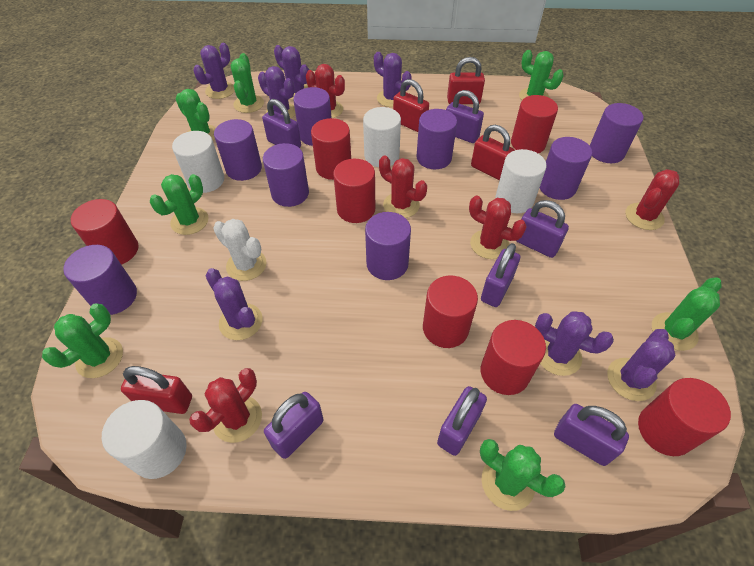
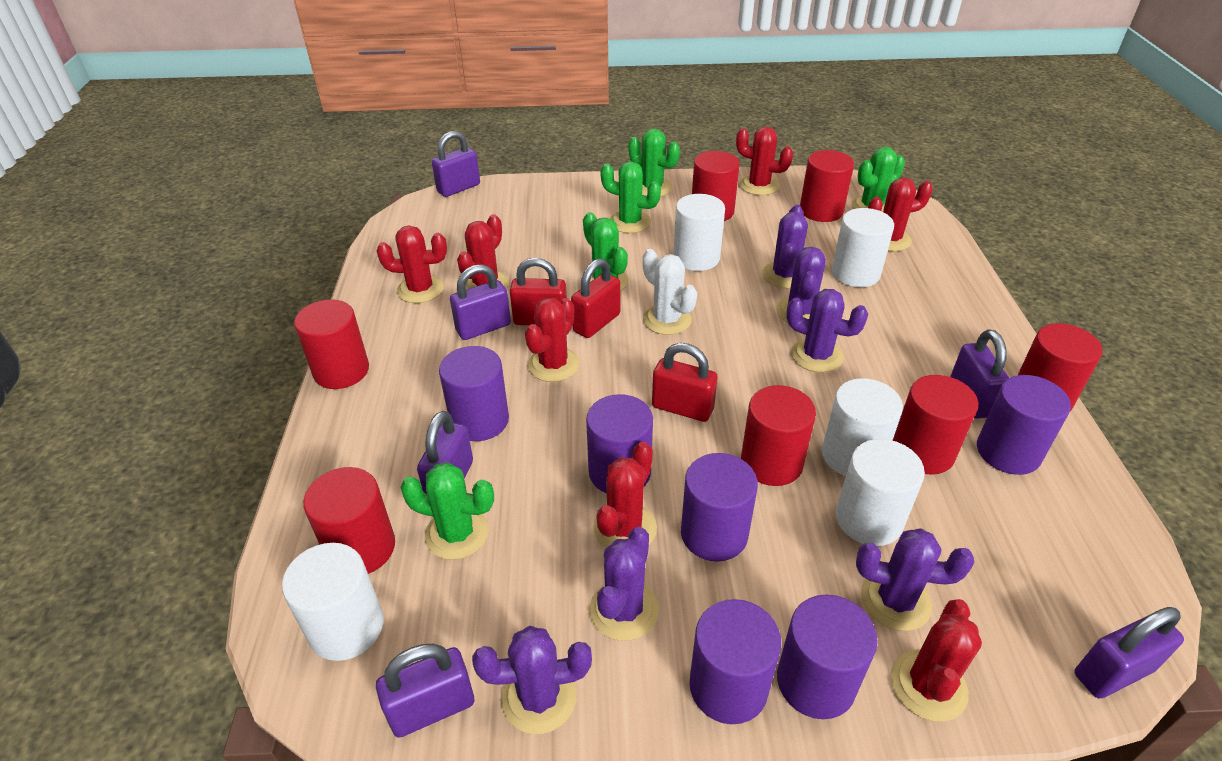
green cactus: 7 -> 5
purple cactus: 7 -> 6
purple cylinder: 8 -> 6
purple padlock: 7 -> 6
red cactus: 5 -> 7
red padlock: 4 -> 3
white cylinder: 4 -> 5

